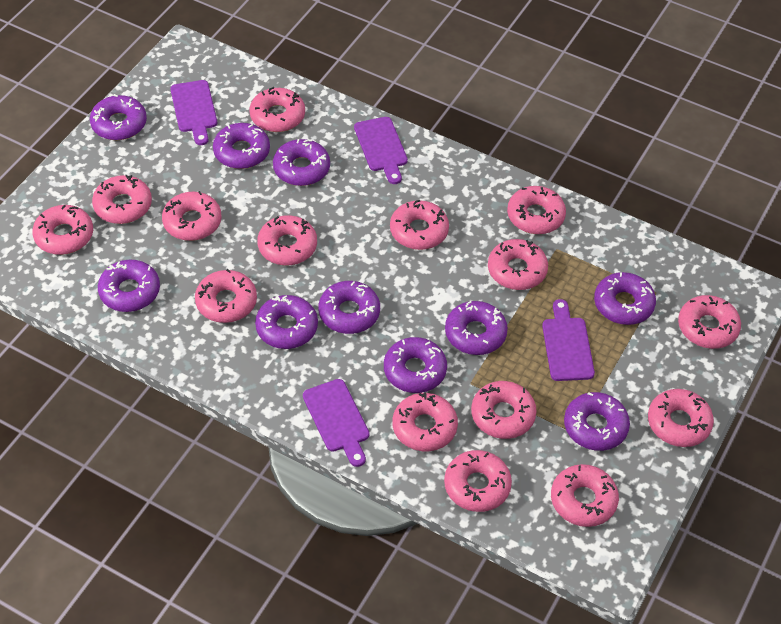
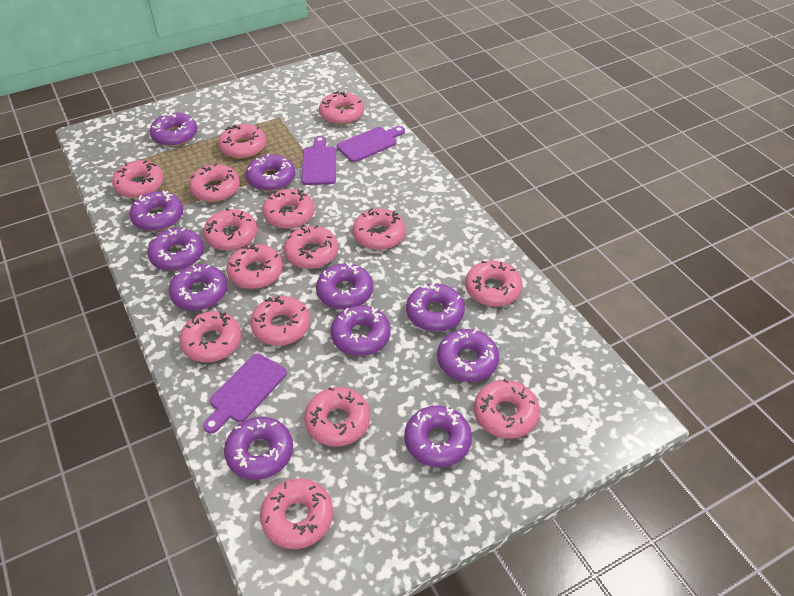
purple cutting board: 4 -> 3
purple donut: 10 -> 11

